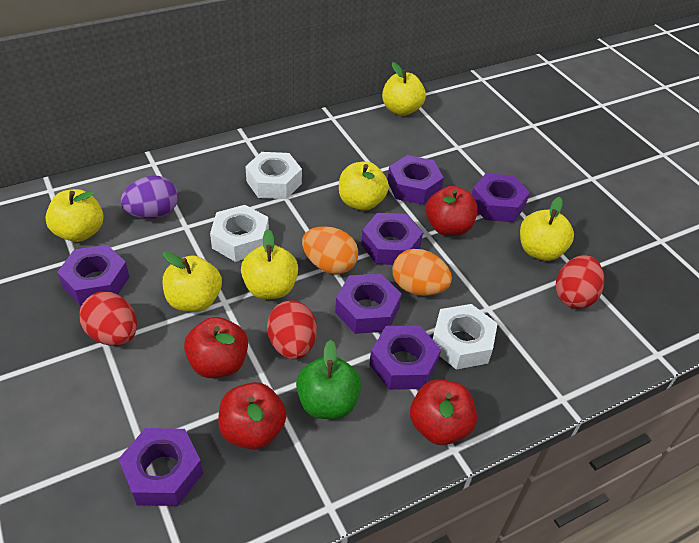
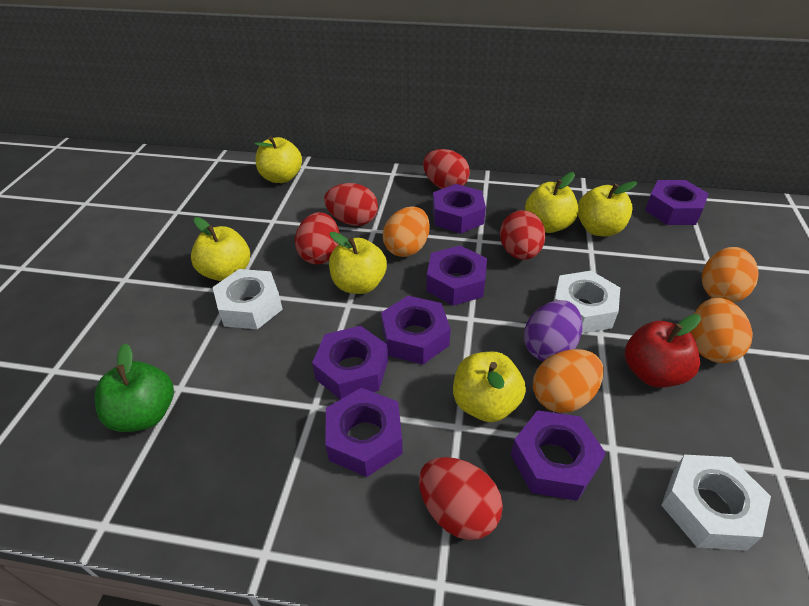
orange egg: 2 -> 4
red apple: 4 -> 1
red egg: 3 -> 5

